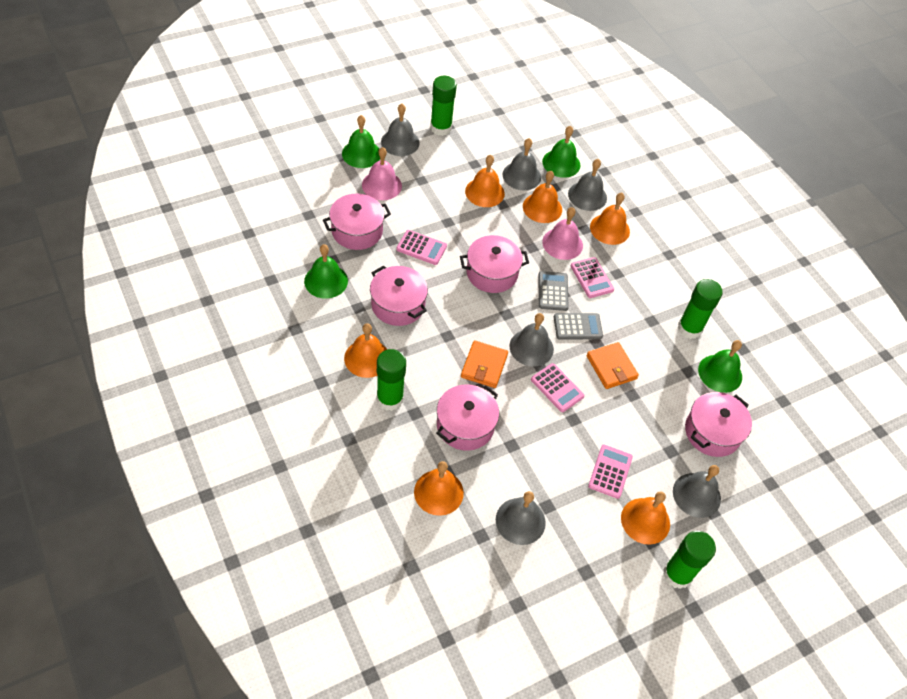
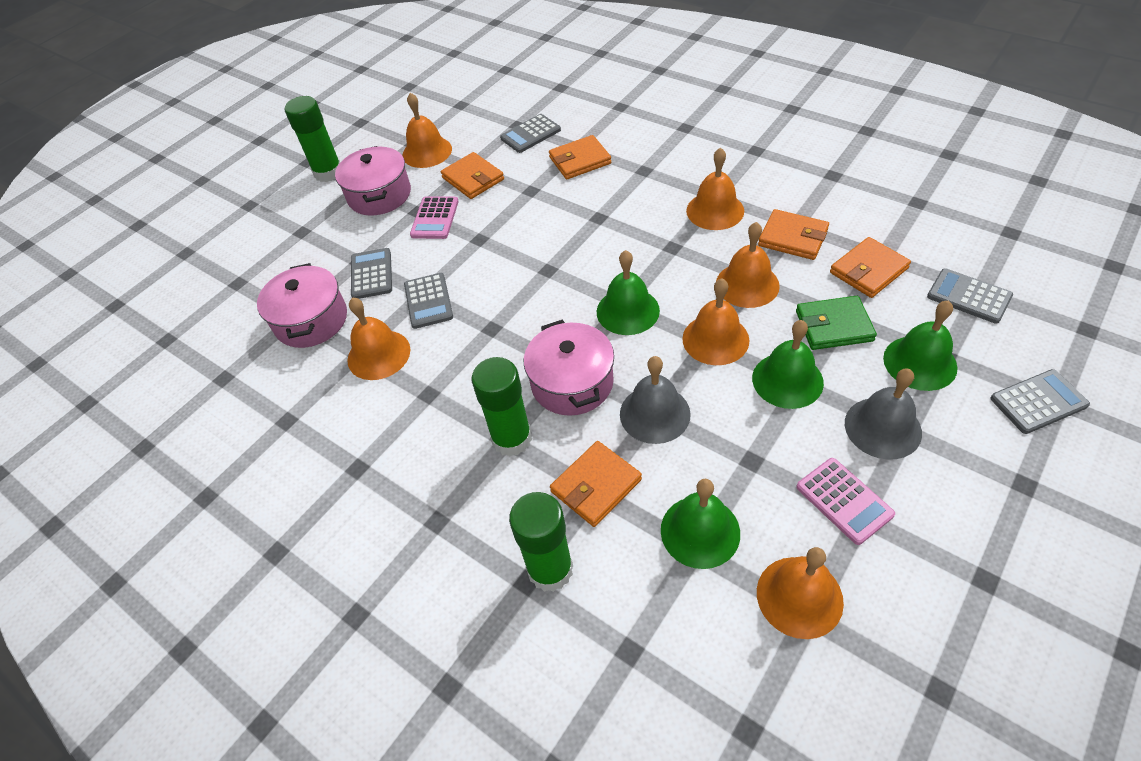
green glue stick: 4 -> 3
green wallet: 0 -> 1
grey bell: 6 -> 2
grey calculator: 2 -> 5
orange wallet: 2 -> 5
pink bell: 2 -> 0
pink calculator: 4 -> 2
pink pot: 5 -> 3

